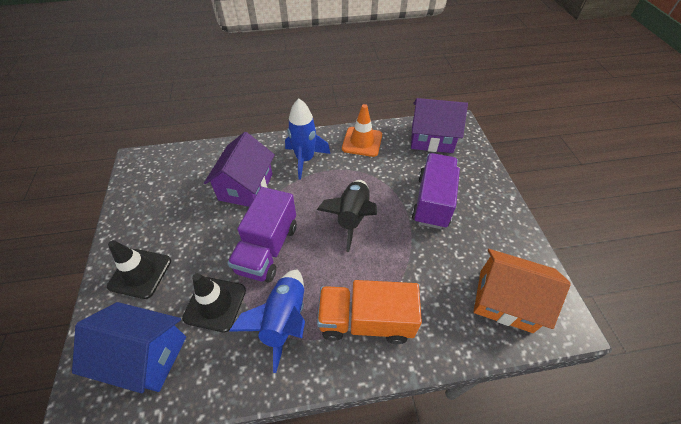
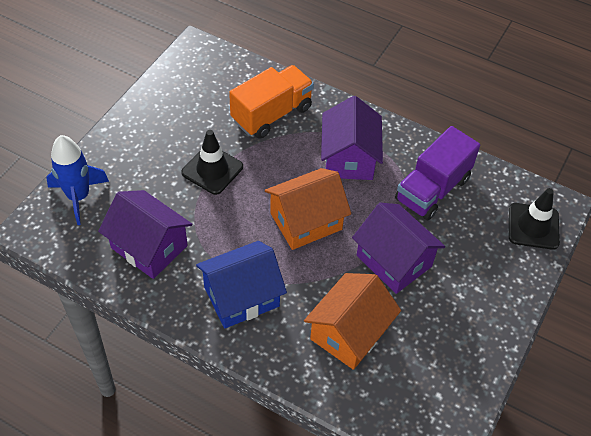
black rocket: 1 -> 0
blue rocket: 2 -> 1
orange house: 1 -> 2
orange traffic cone: 1 -> 0
purple house: 2 -> 3
purple truck: 2 -> 1

